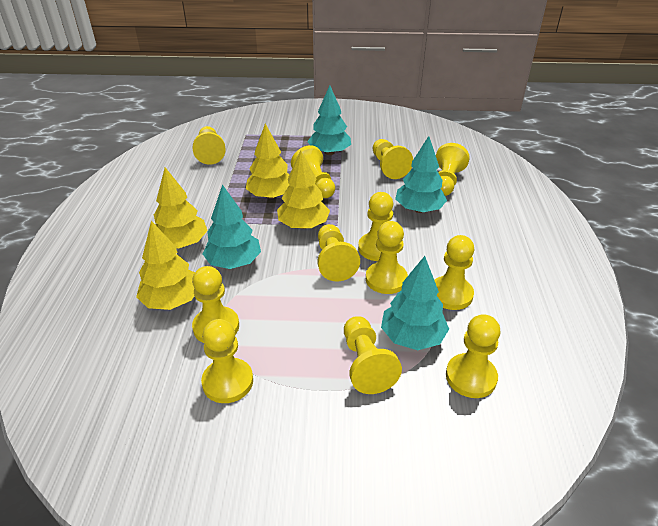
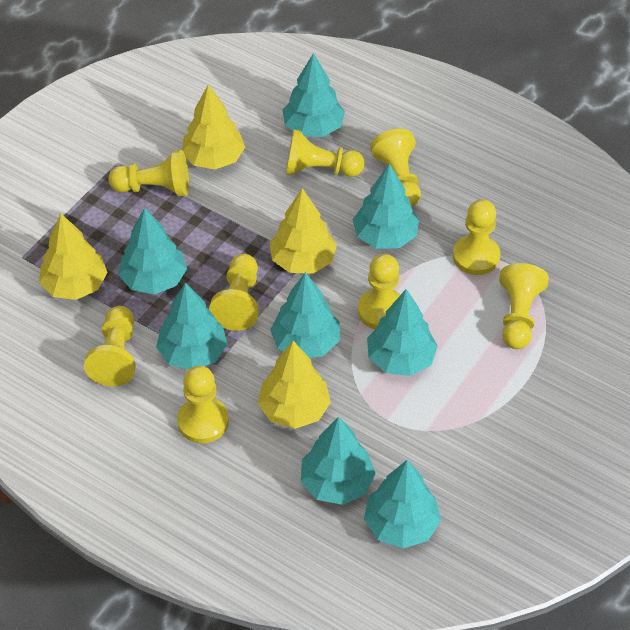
turquoise tree: 4 -> 8
yellow pawn: 12 -> 9

